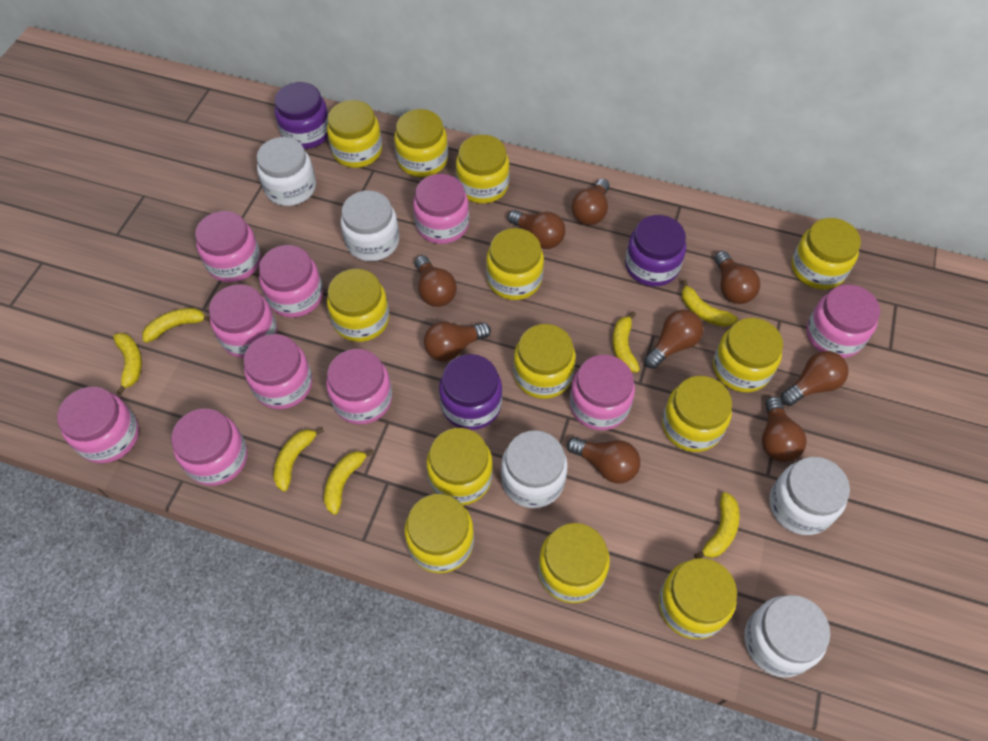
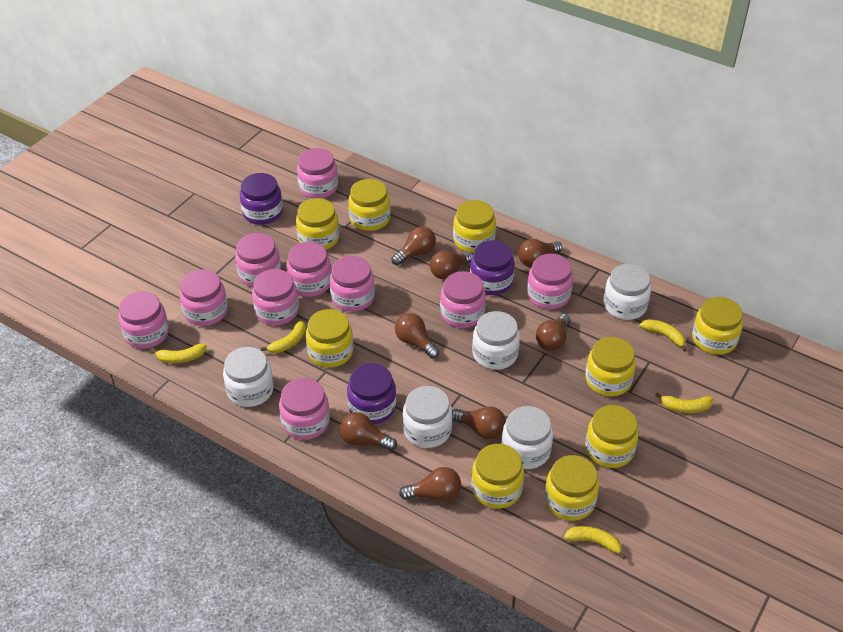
brown light bulb: 9 -> 8
yellow banana: 7 -> 5
yellow jar: 13 -> 9

